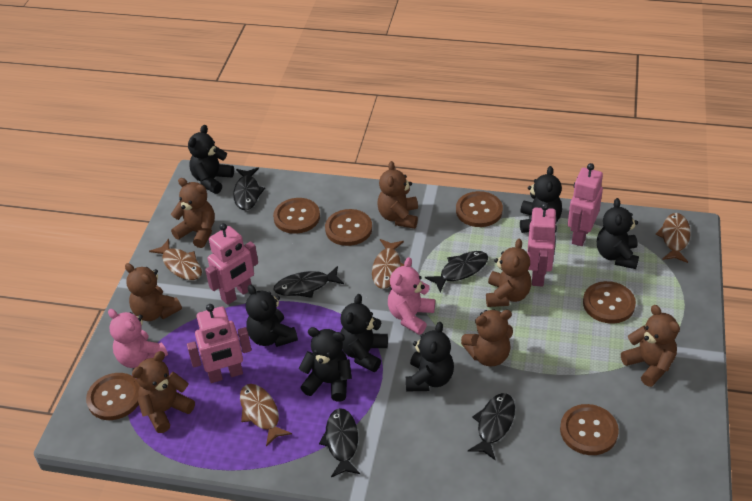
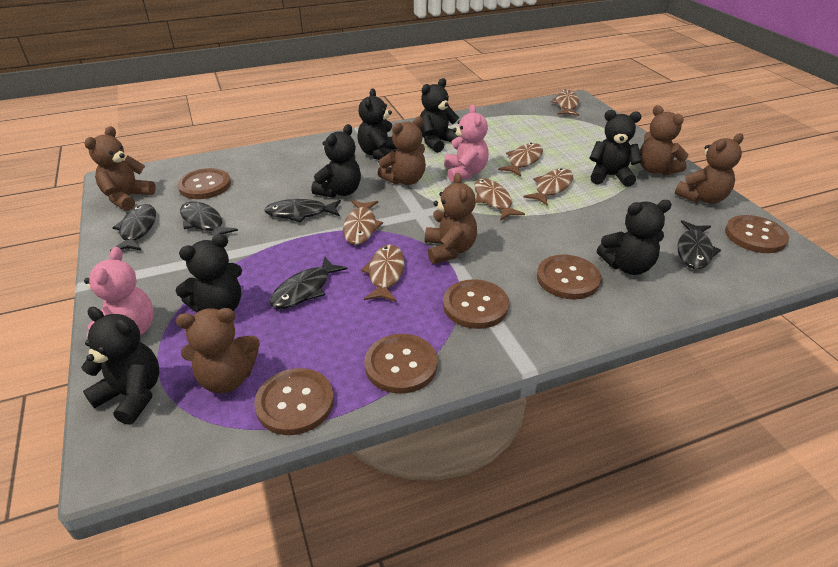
brown fish: 4 -> 6
brown teddy bear: 7 -> 6
pink robot: 4 -> 0

